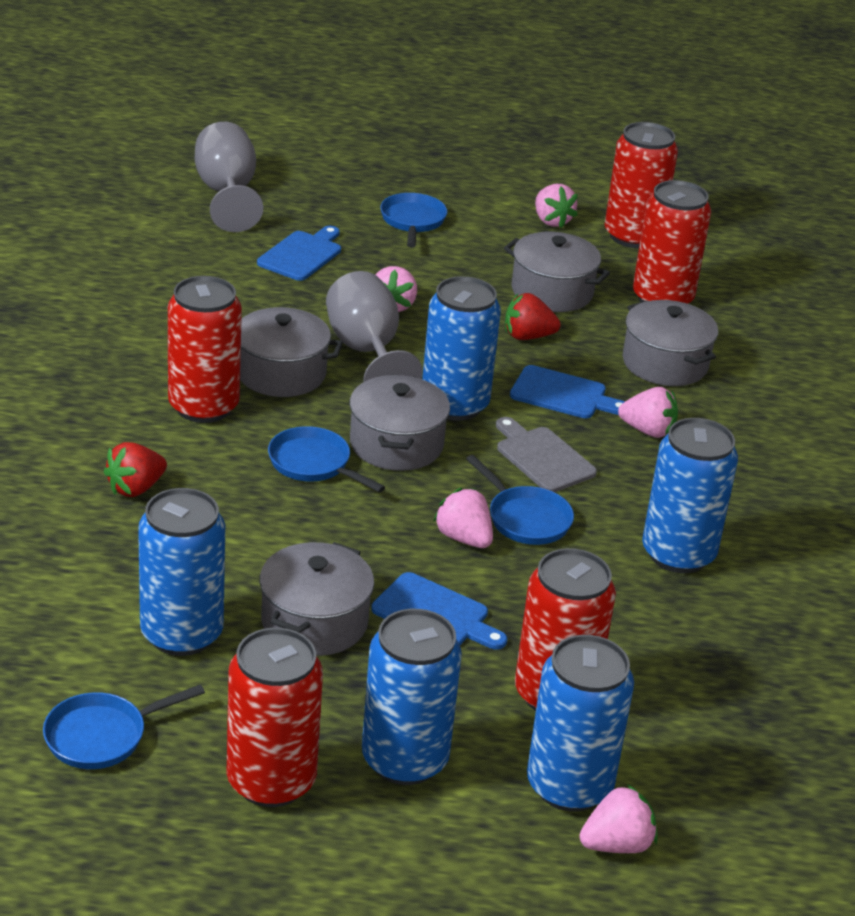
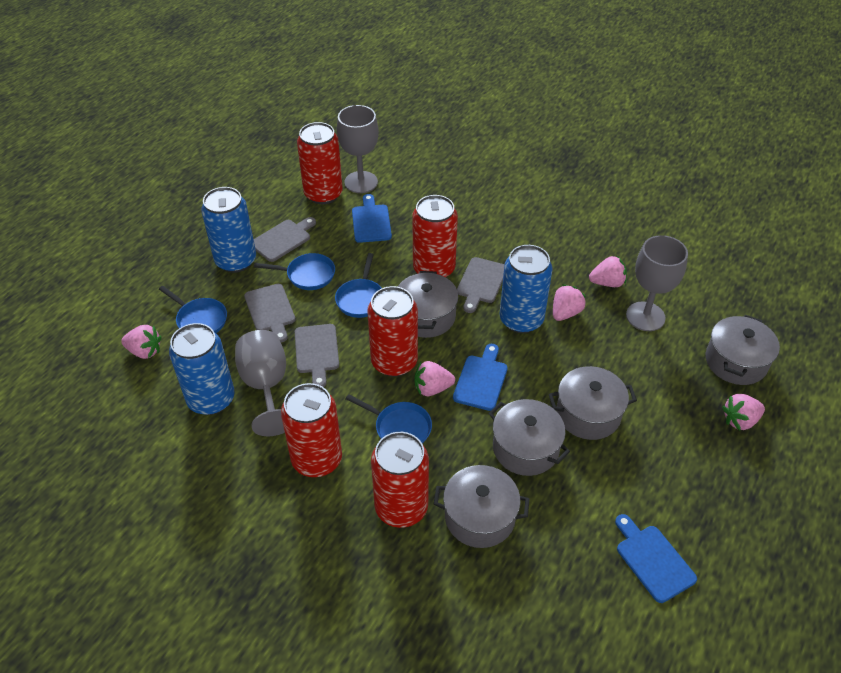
blue can: 5 -> 3
grey cutting board: 1 -> 4
grey goblet: 2 -> 3
red strawberry: 2 -> 0

